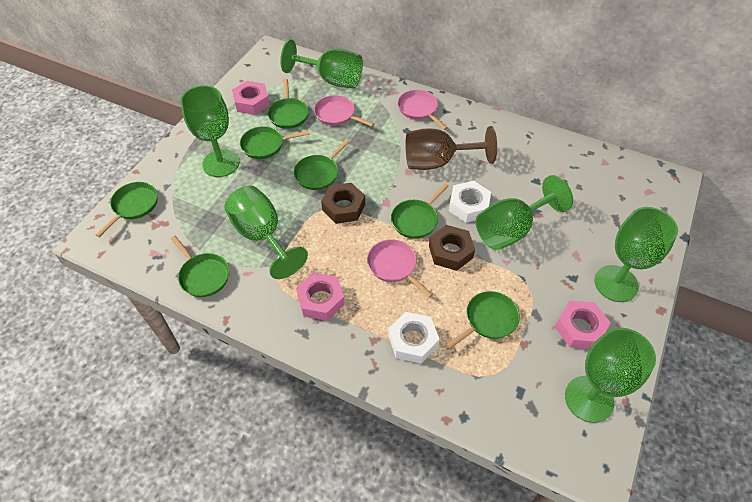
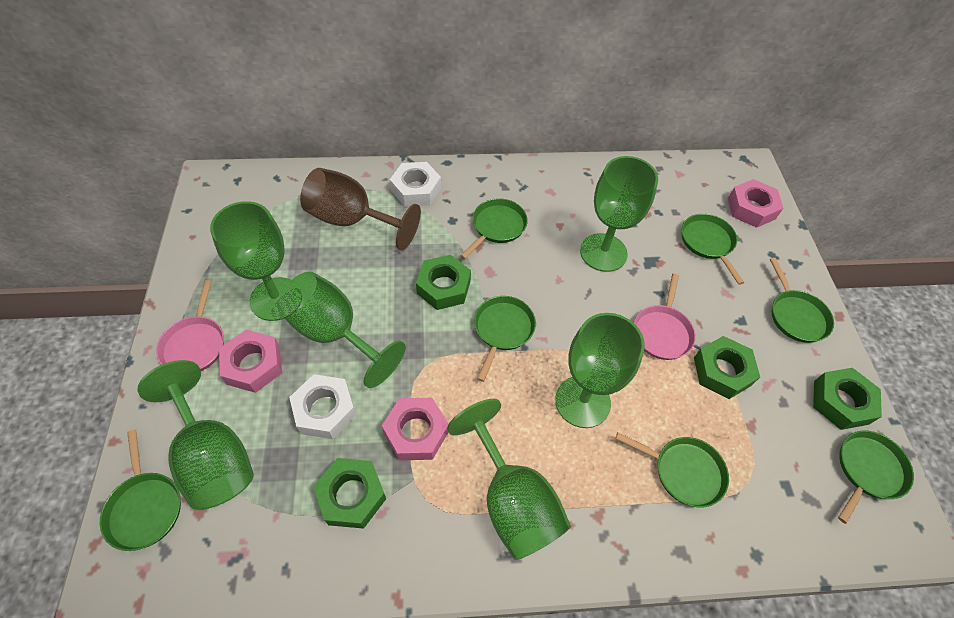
brown nut: 2 -> 0
green nut: 0 -> 4
pink pan: 3 -> 2

